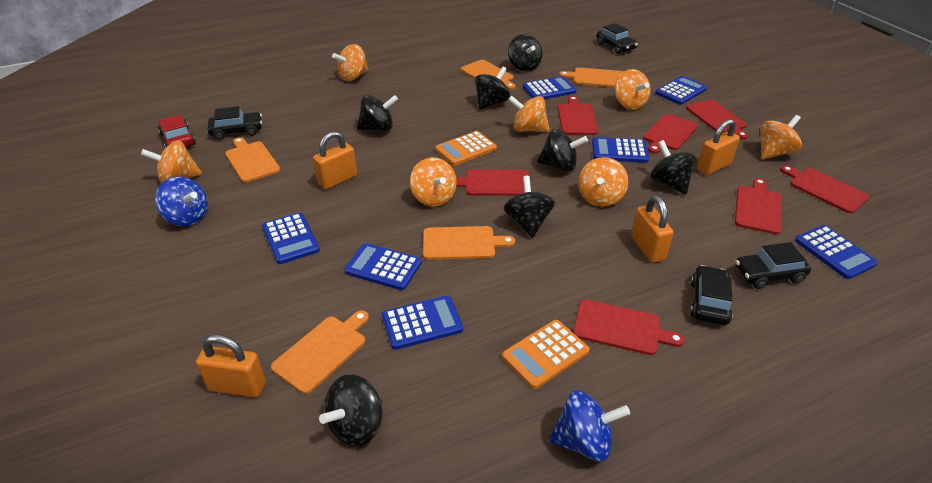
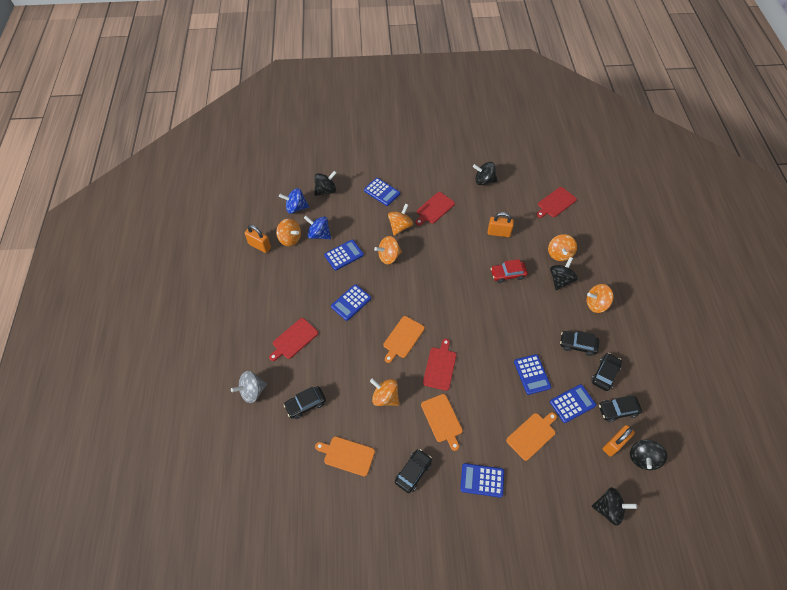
black car: 4 -> 5
black spinning top: 7 -> 5
blue calculator: 7 -> 6
grey spinning top: 0 -> 1
orange calculator: 2 -> 0
orange cutting board: 5 -> 4
orange padlock: 4 -> 3
orange spinning top: 7 -> 6
red cutting board: 7 -> 4

